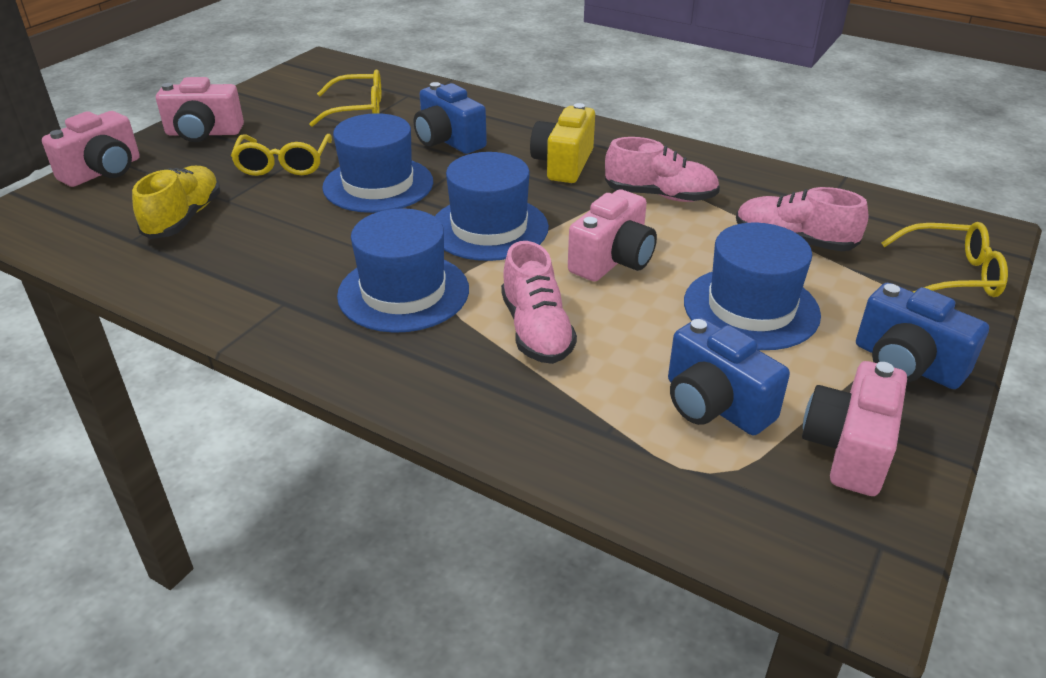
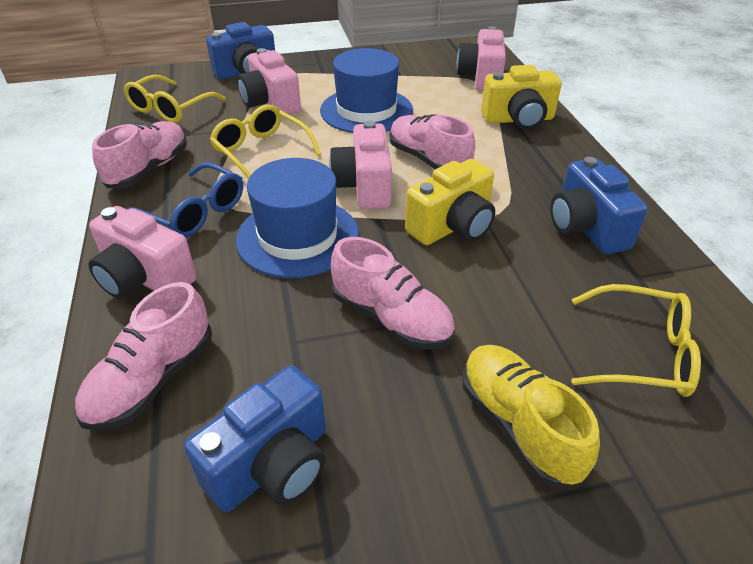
blue glasses: 0 -> 1
blue hat: 4 -> 2
pink shoe: 3 -> 4
yellow camera: 1 -> 2

